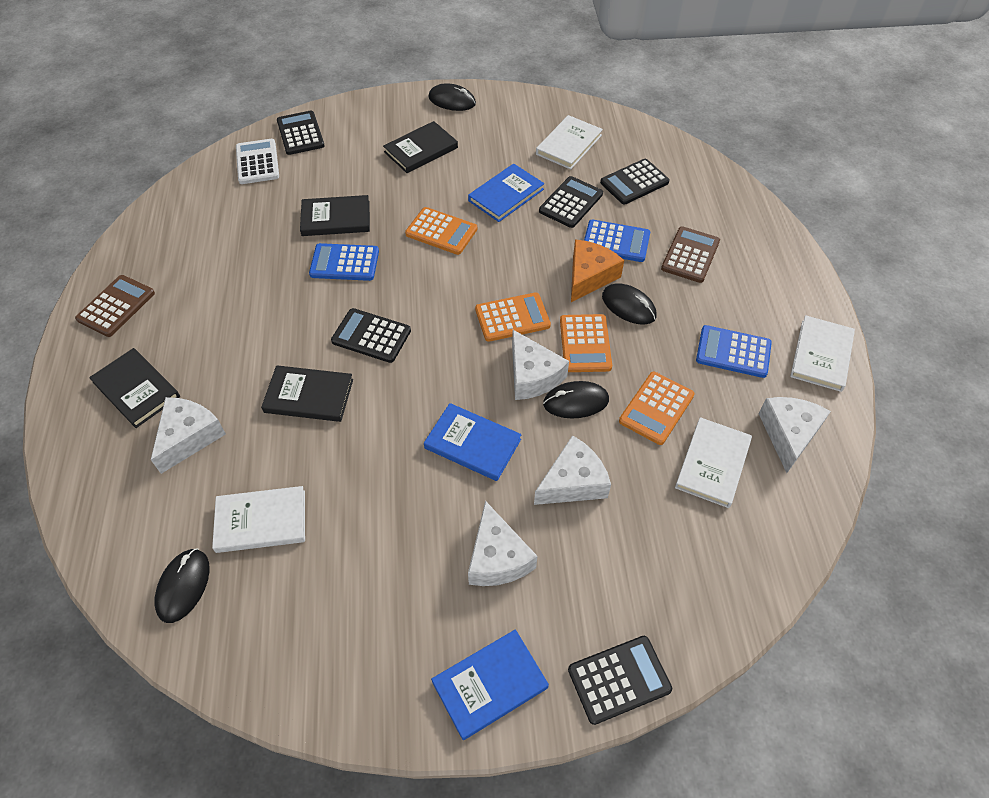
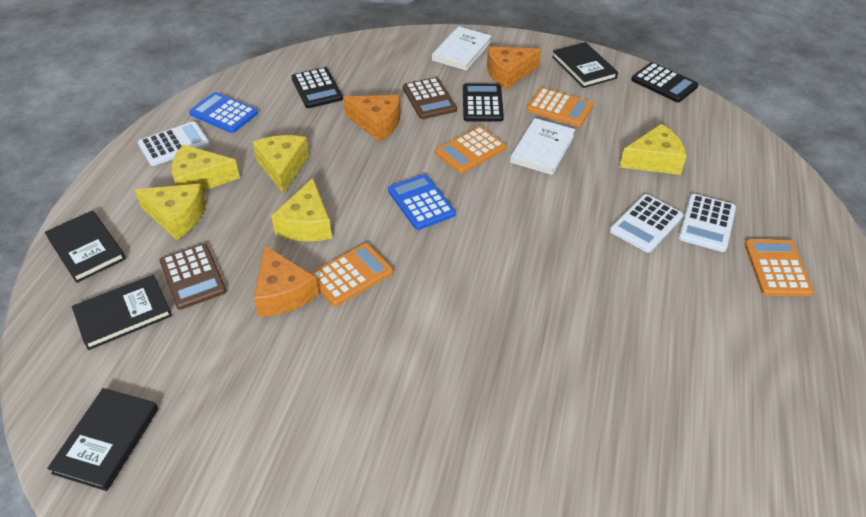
black calculator: 5 -> 3
black mouse: 4 -> 0
blue book: 3 -> 0
blue calculator: 3 -> 2
orange cheese: 1 -> 3
white book: 4 -> 2
white calculator: 1 -> 3
white cheese: 5 -> 0
yellow cheese: 0 -> 5

